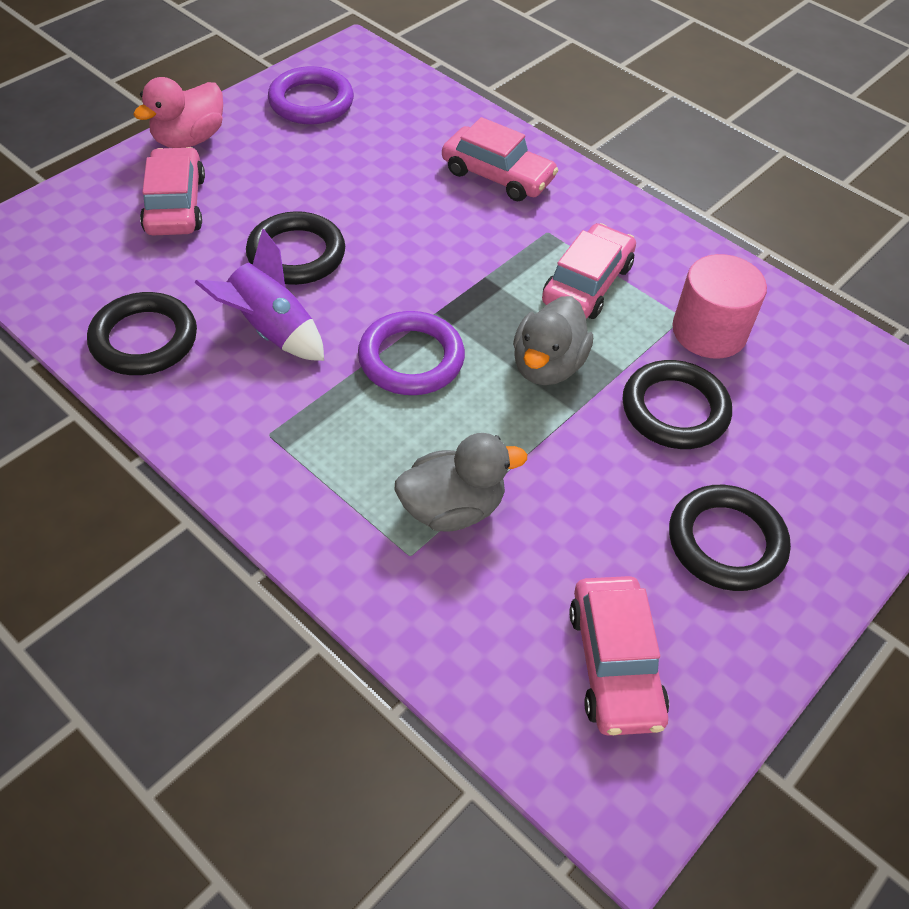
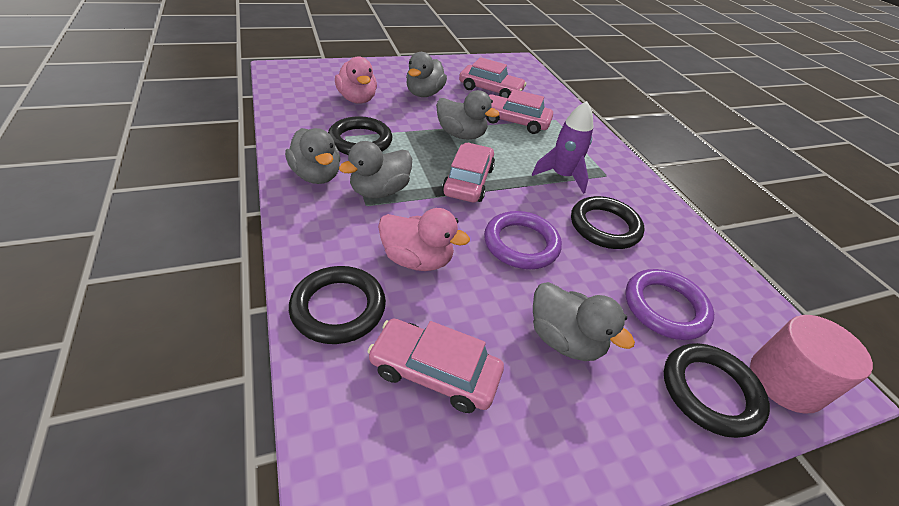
grey duck: 2 -> 5
pink duck: 1 -> 2

